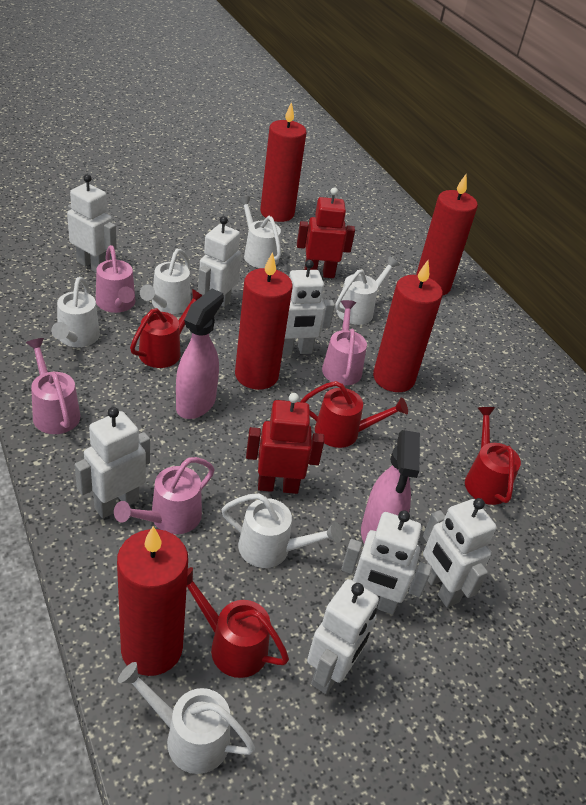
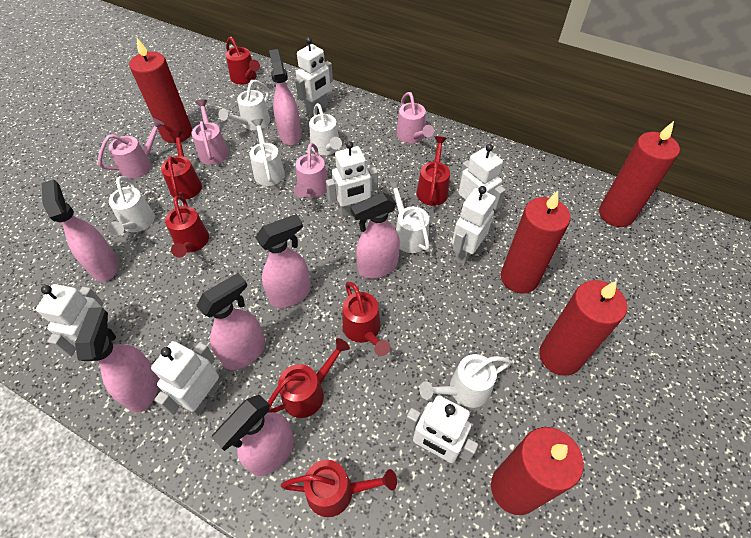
pink spray bottle: 2 -> 7
red robot: 2 -> 0
red watering can: 4 -> 7

